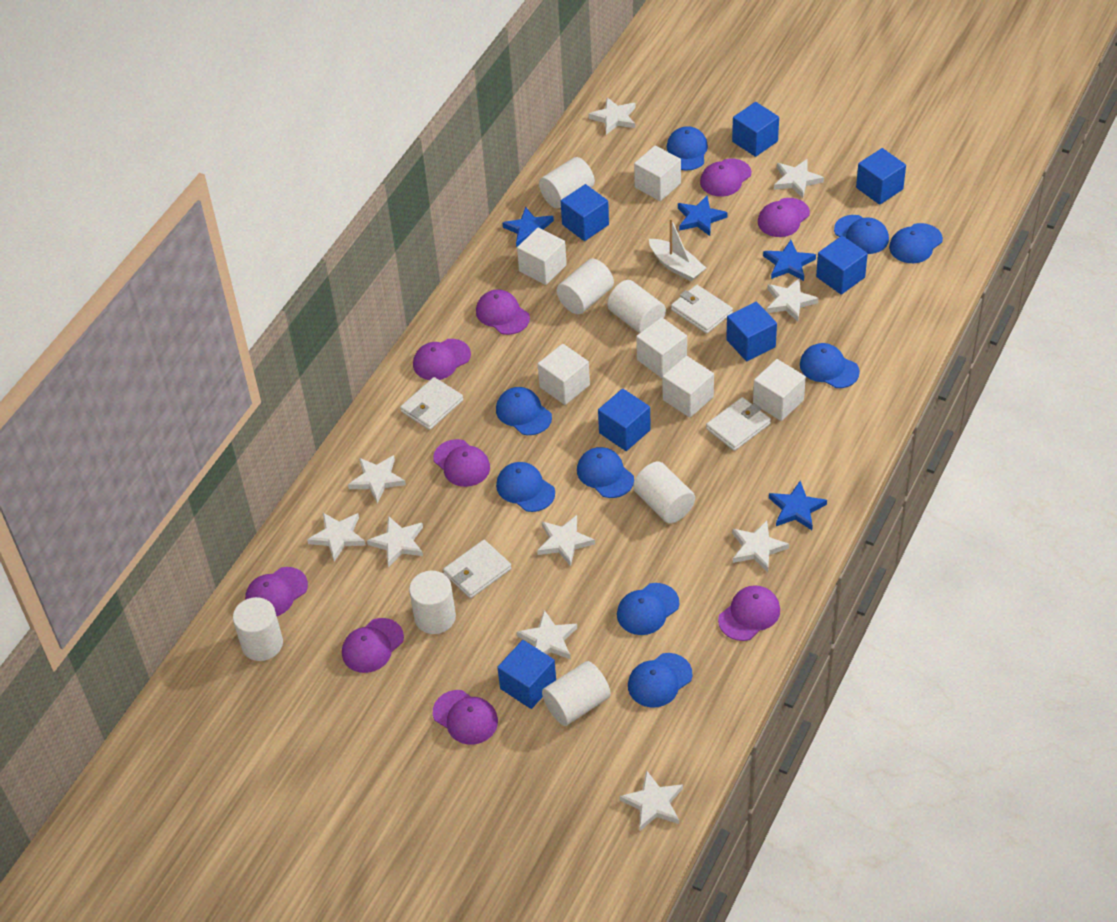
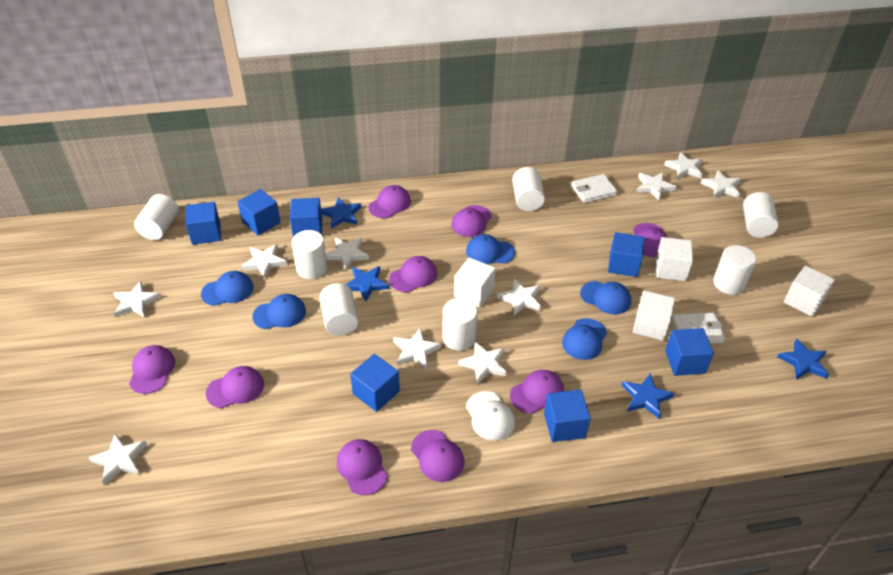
blue cap: 9 -> 5
white boat: 1 -> 0
white cap: 0 -> 1
white cube: 6 -> 4
white wallet: 4 -> 2

